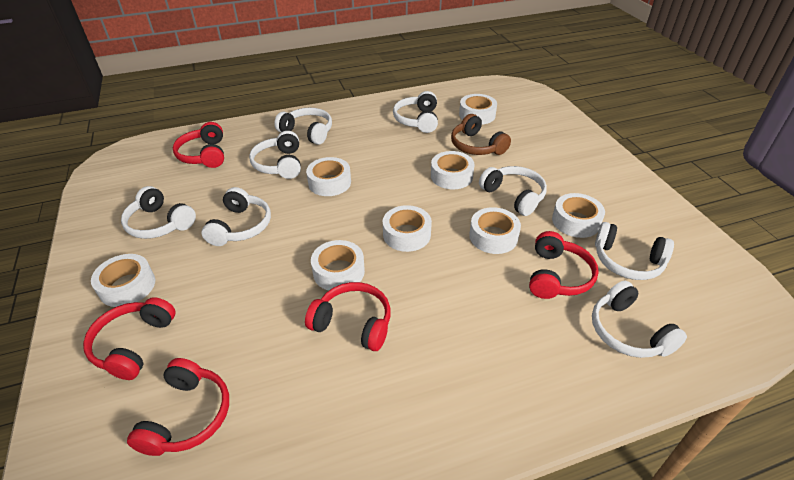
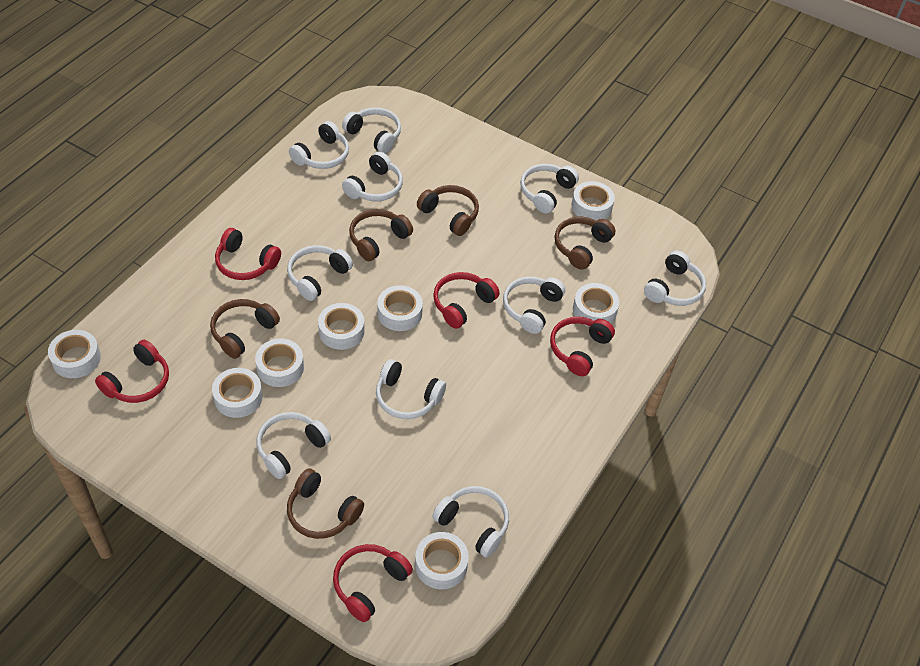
brown headphones: 1 -> 5
white headphones: 8 -> 10

